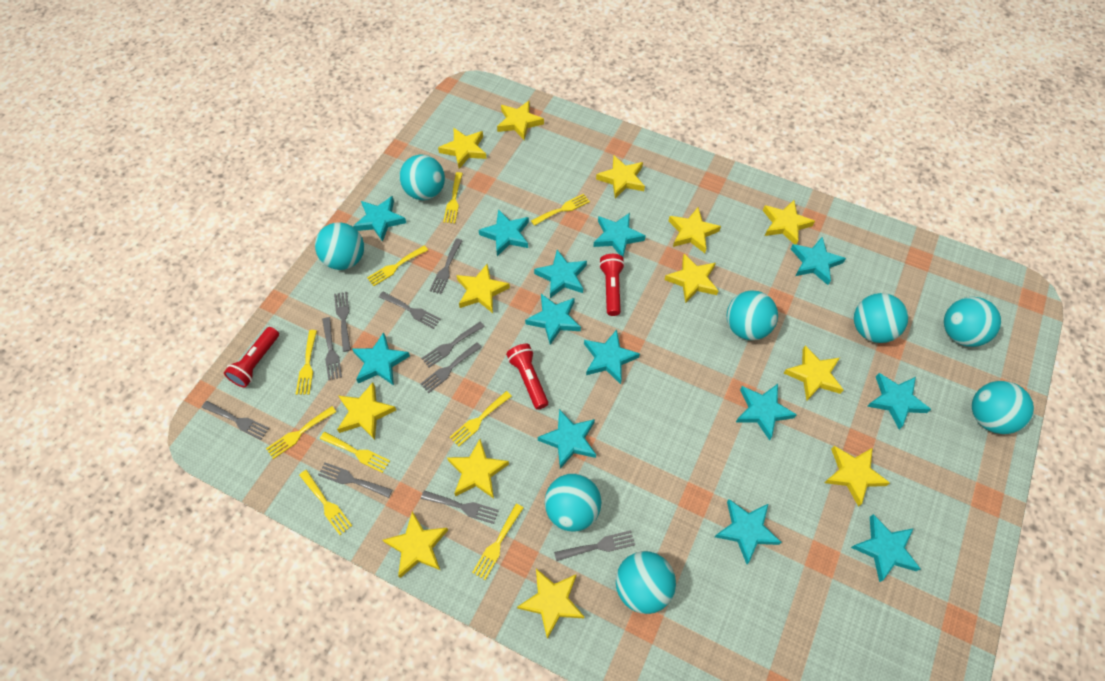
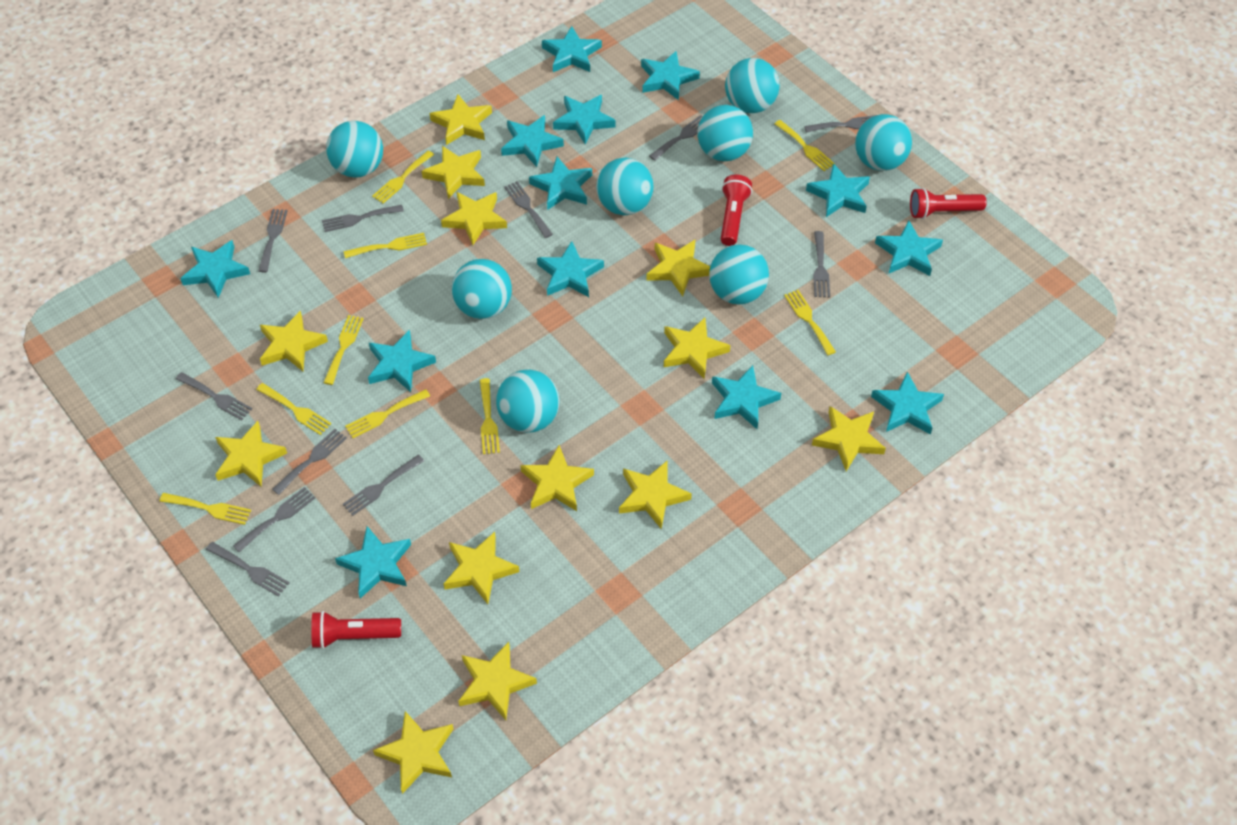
grey fork: 10 -> 11

